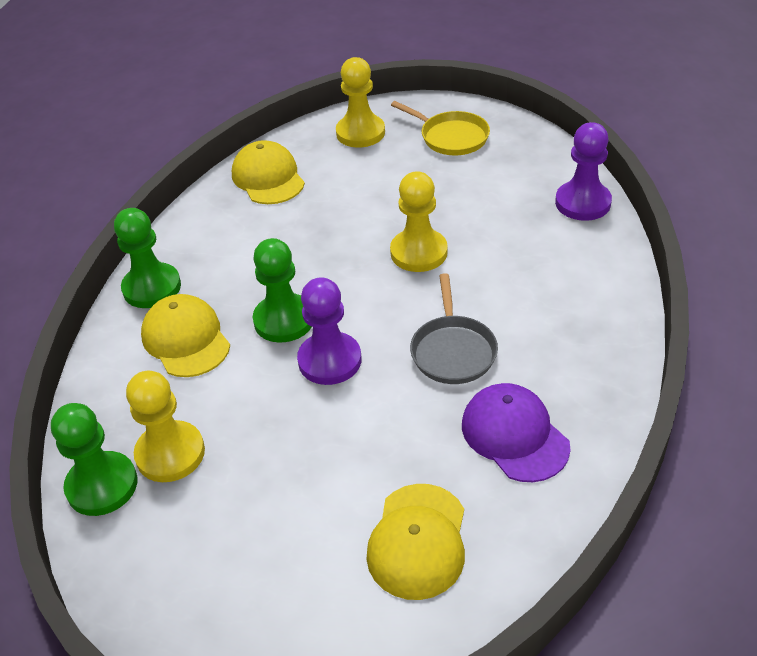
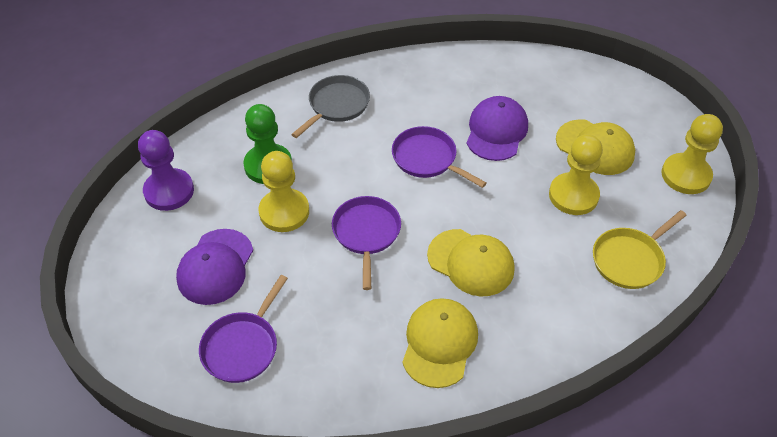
green pawn: 3 -> 1
purple cap: 1 -> 2
purple pan: 0 -> 3
purple pawn: 2 -> 1

